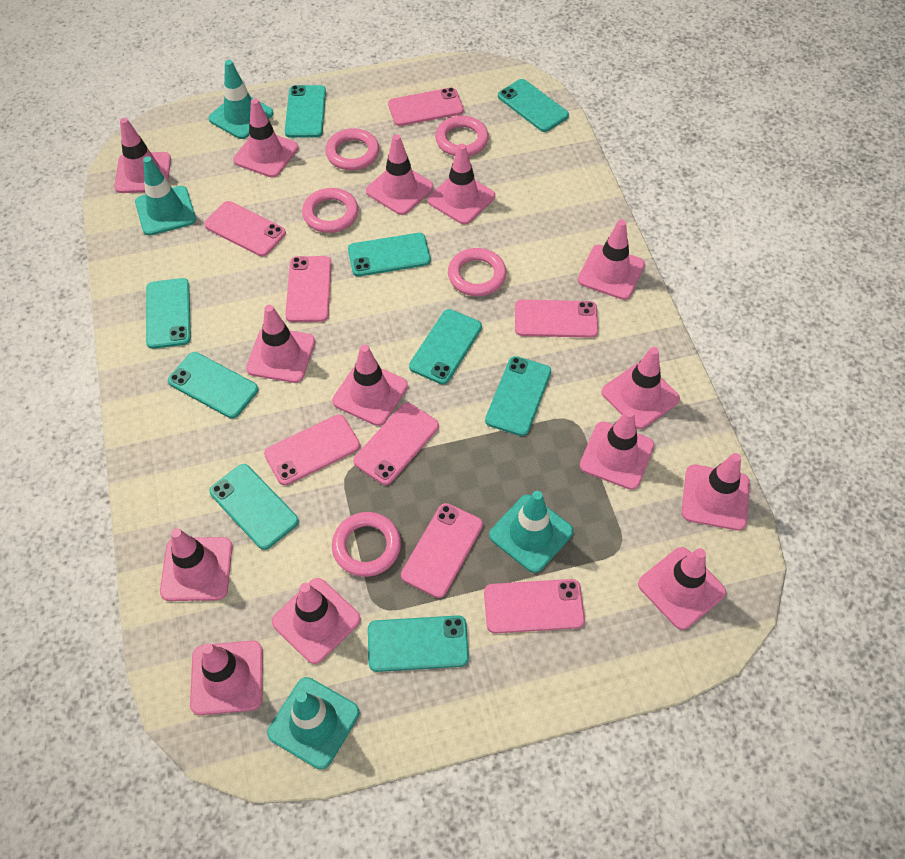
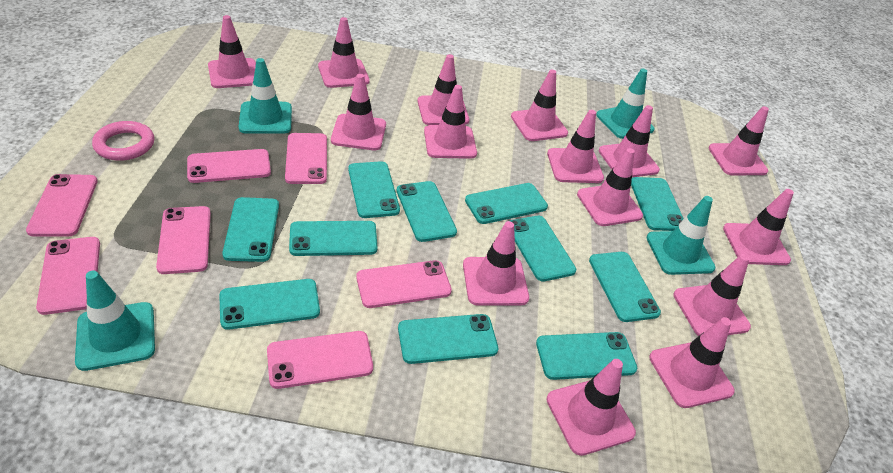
pink phone: 8 -> 7
pink ring: 5 -> 1
pink traffic cone: 14 -> 15
turquoise phone: 9 -> 11

